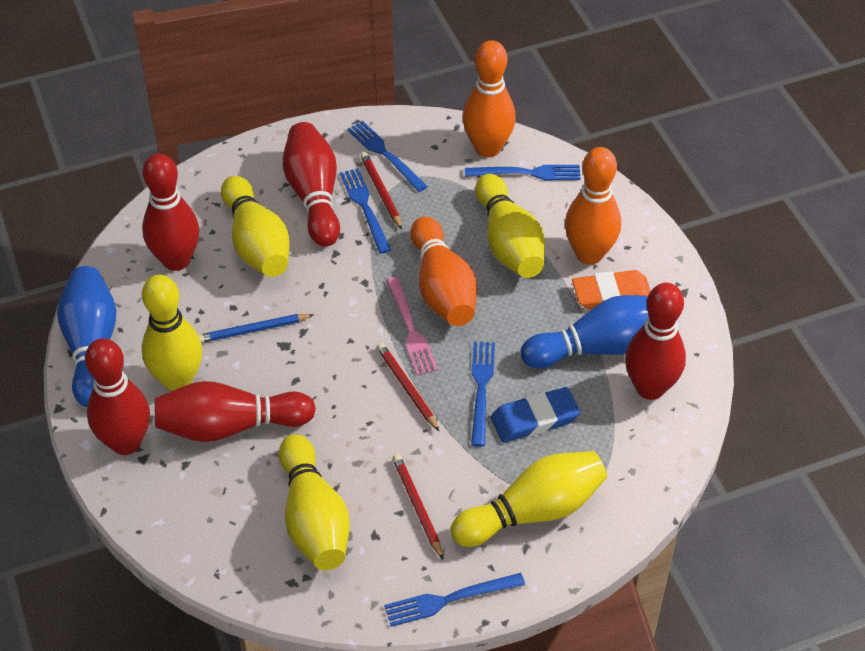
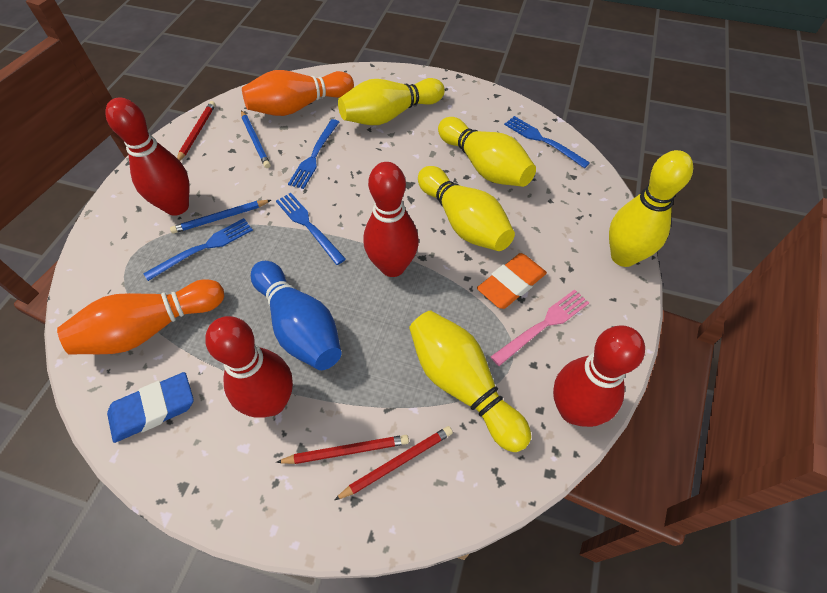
blue bowling pin: 2 -> 1
blue fork: 5 -> 4
blue pencil: 1 -> 2
orange bowling pin: 3 -> 2
red bowling pin: 5 -> 4

